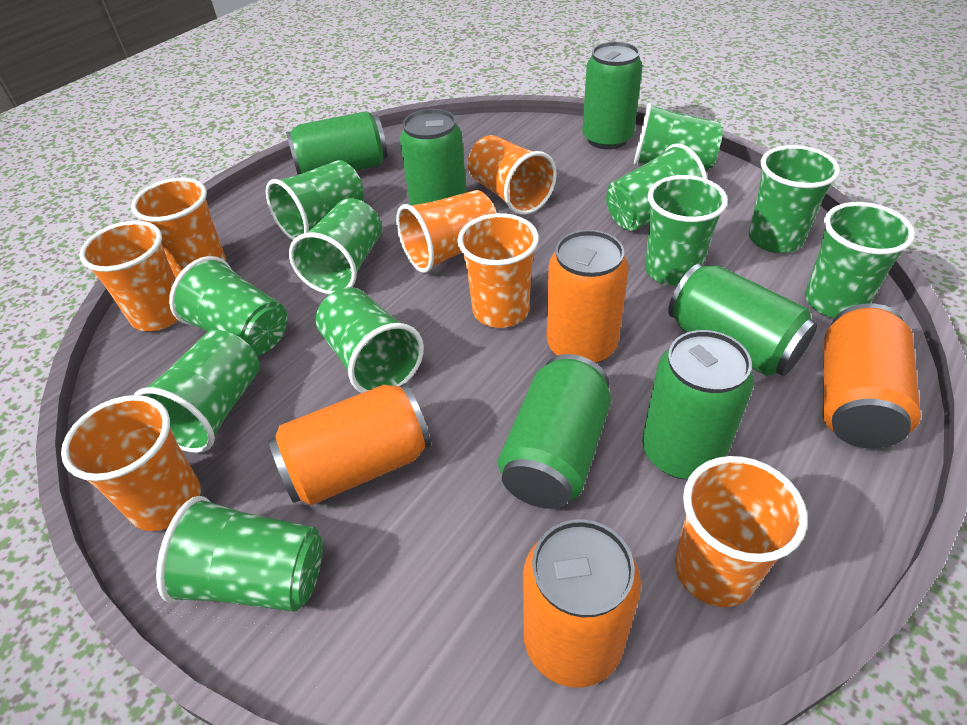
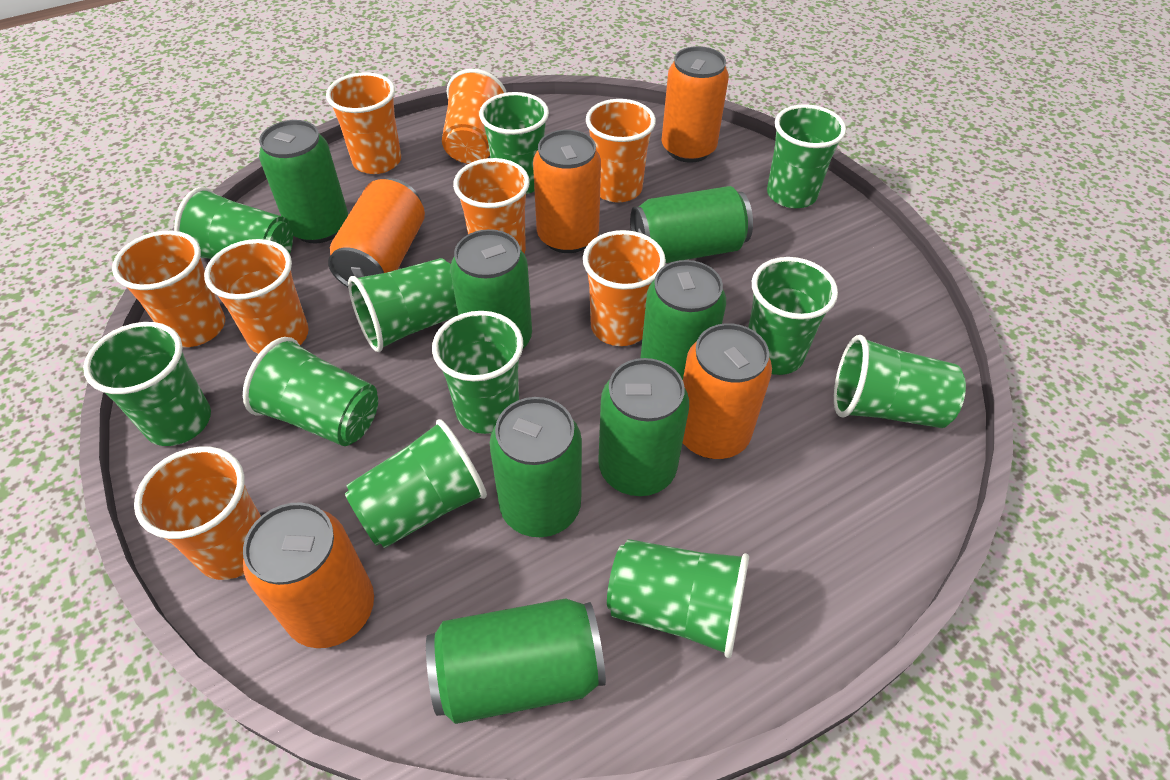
green can: 6 -> 7
orange can: 4 -> 5
orange cup: 7 -> 8

